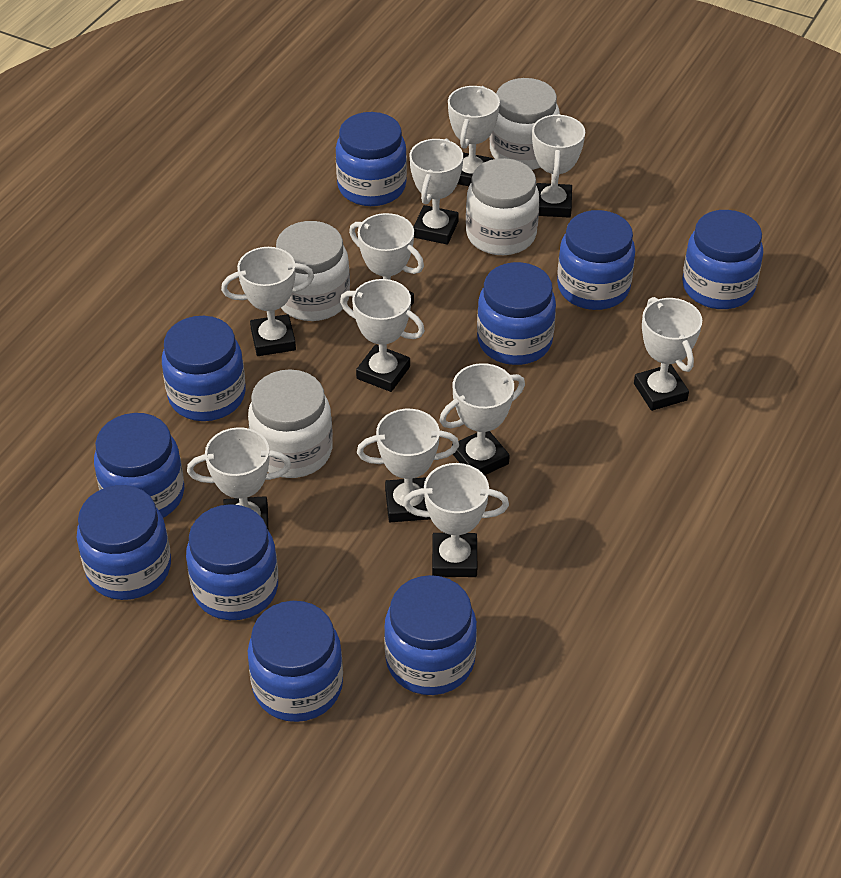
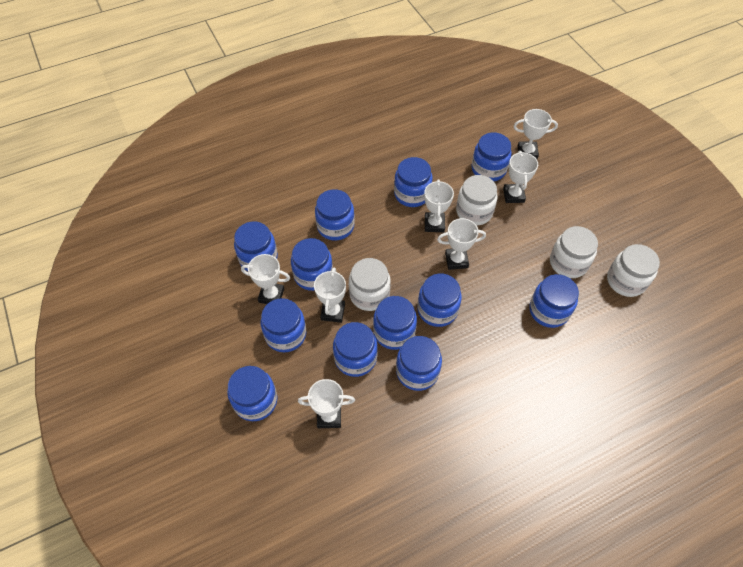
blue jar: 10 -> 12
white trophy: 11 -> 7

